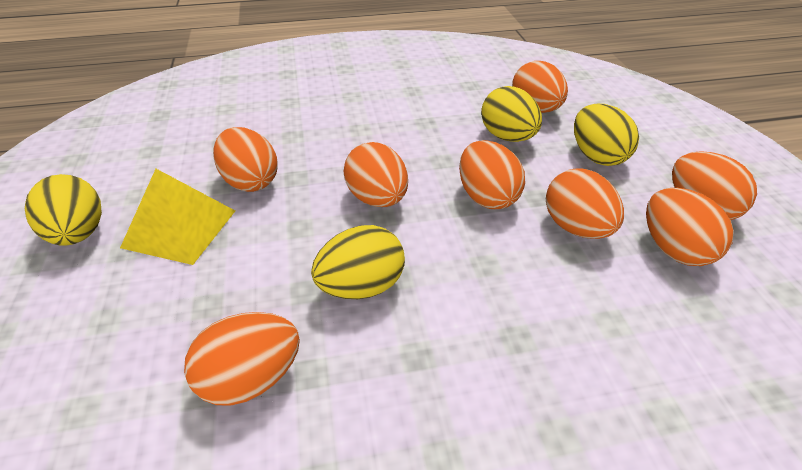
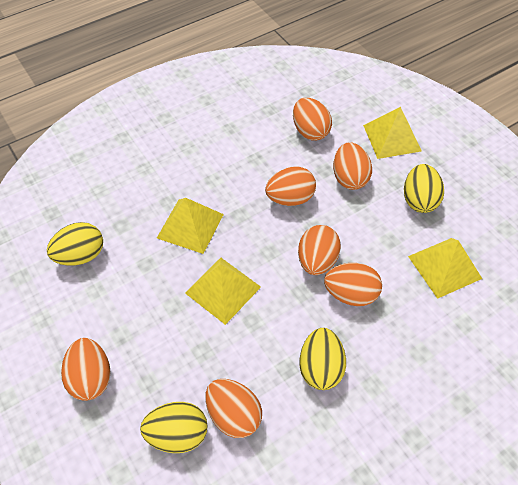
orange egg: 8 -> 7
yellow pyramid: 1 -> 4

